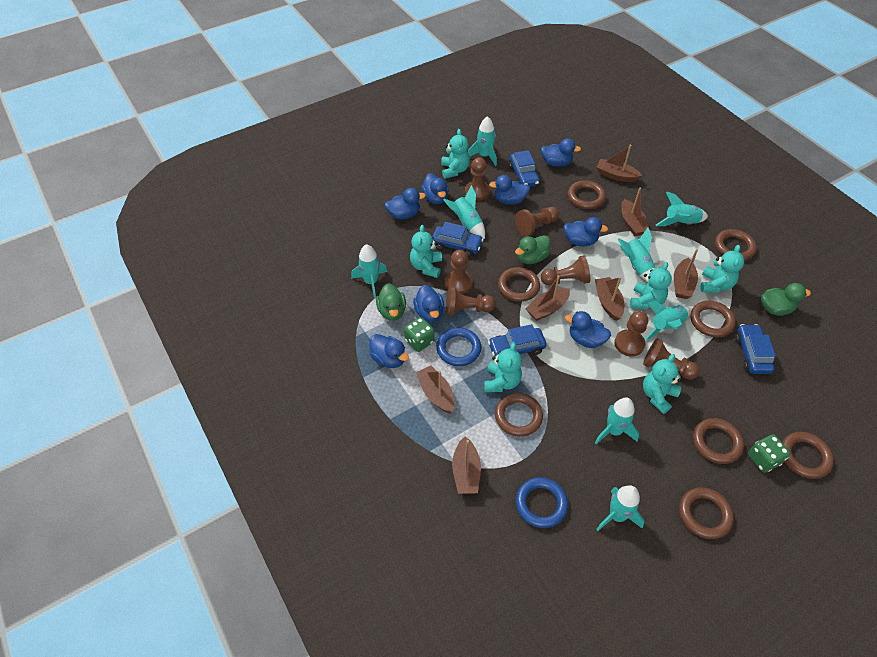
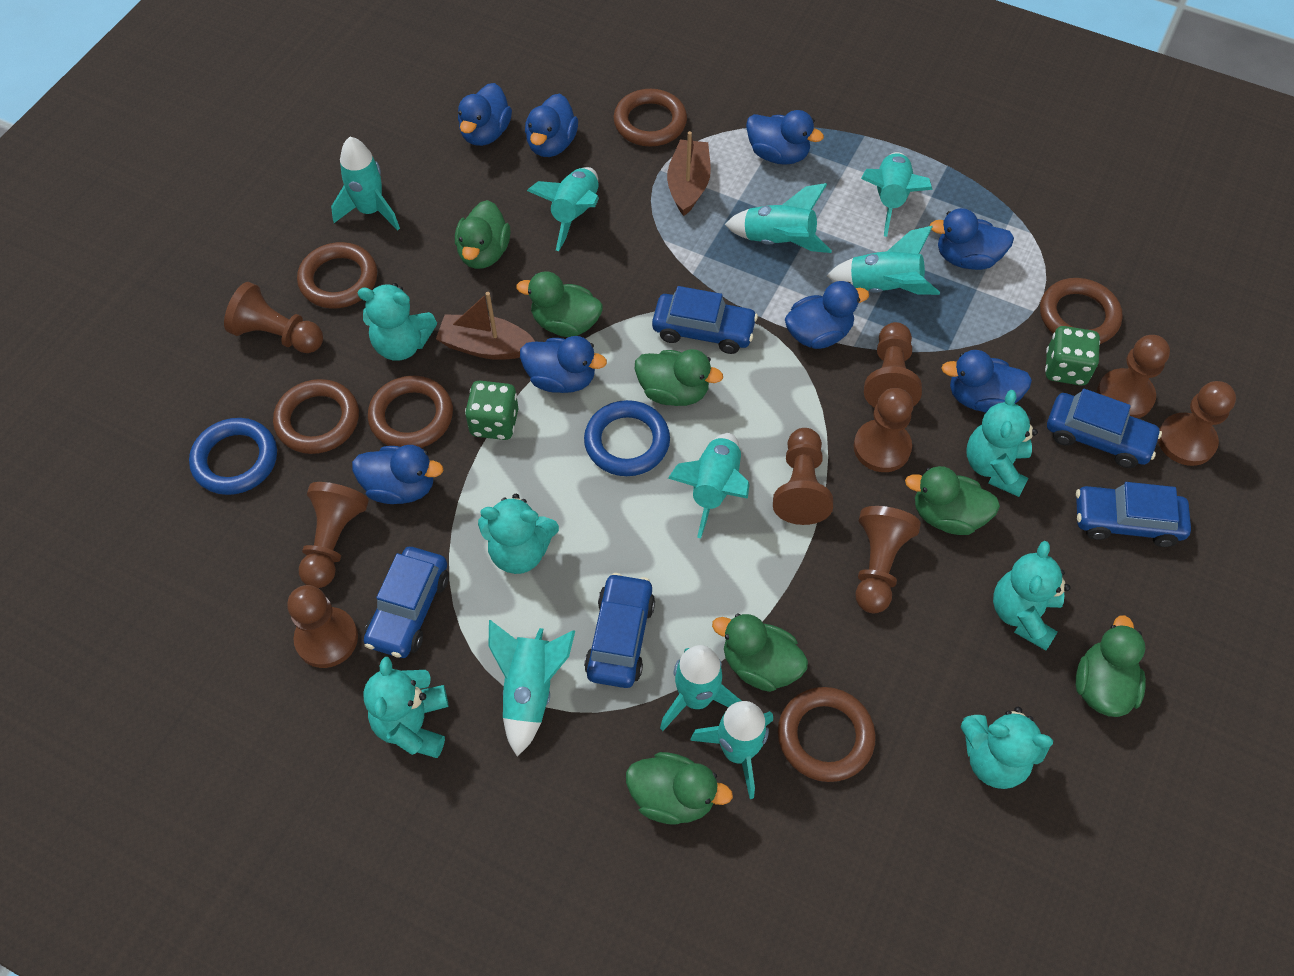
blue car: 4 -> 5
brown boat: 7 -> 2
brown pawn: 7 -> 9
brown ring: 8 -> 6
green duck: 3 -> 7
turquoise rocket: 8 -> 9

